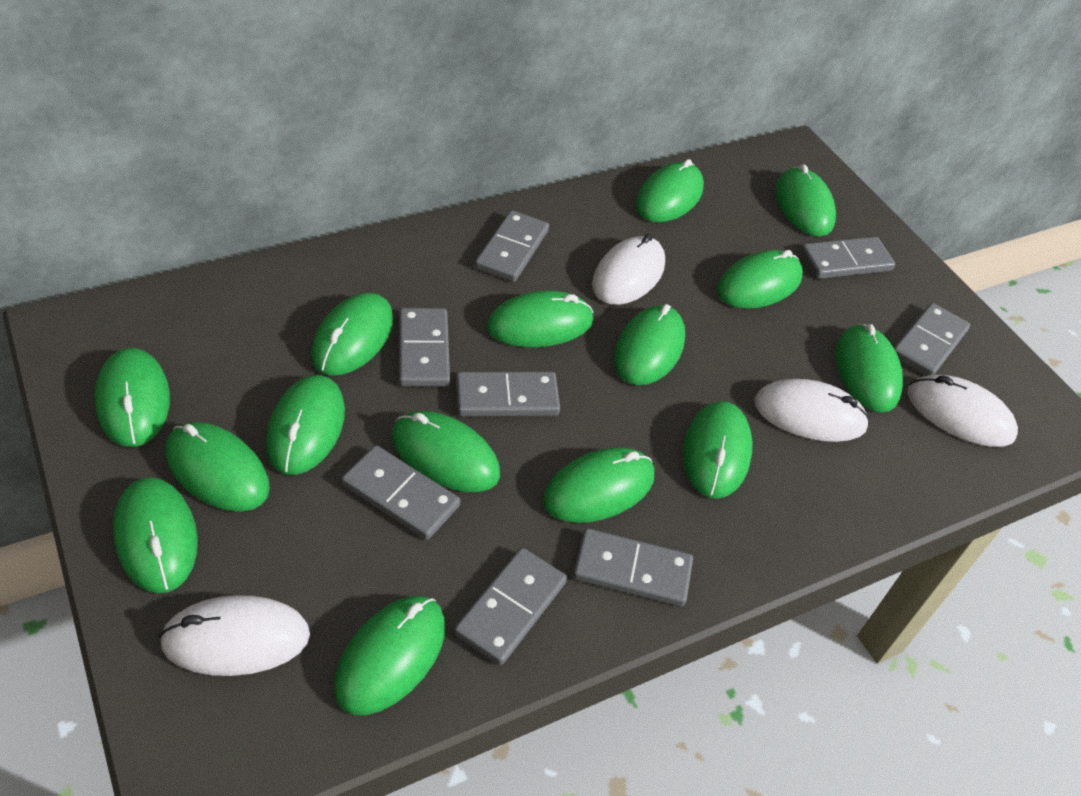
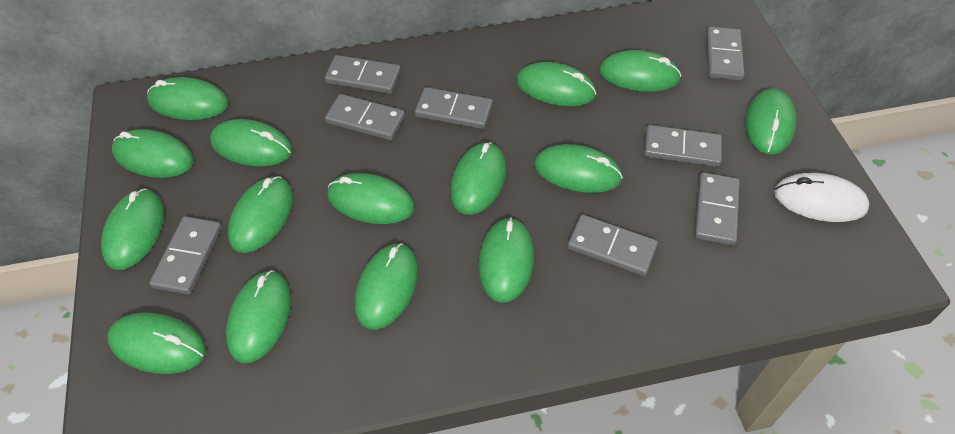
white mouse: 4 -> 1

